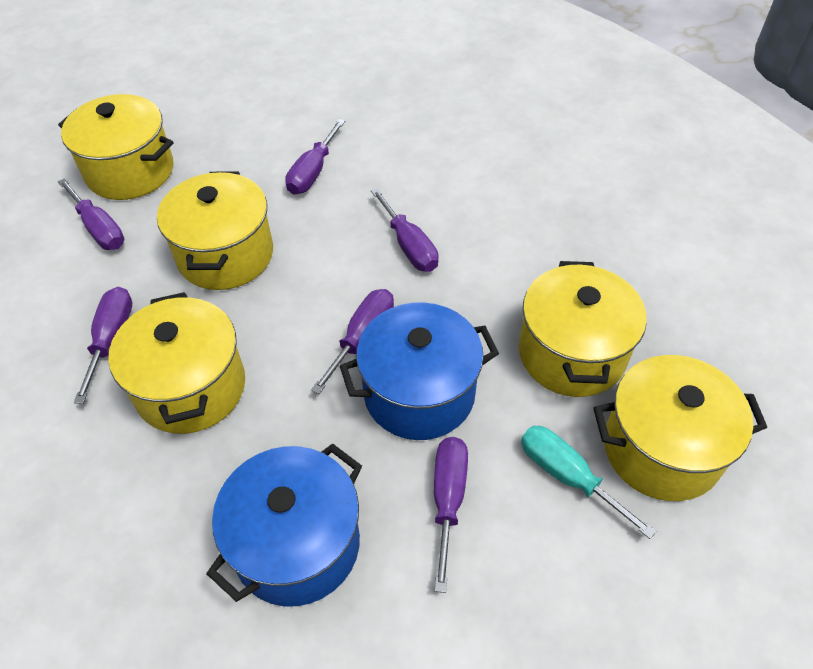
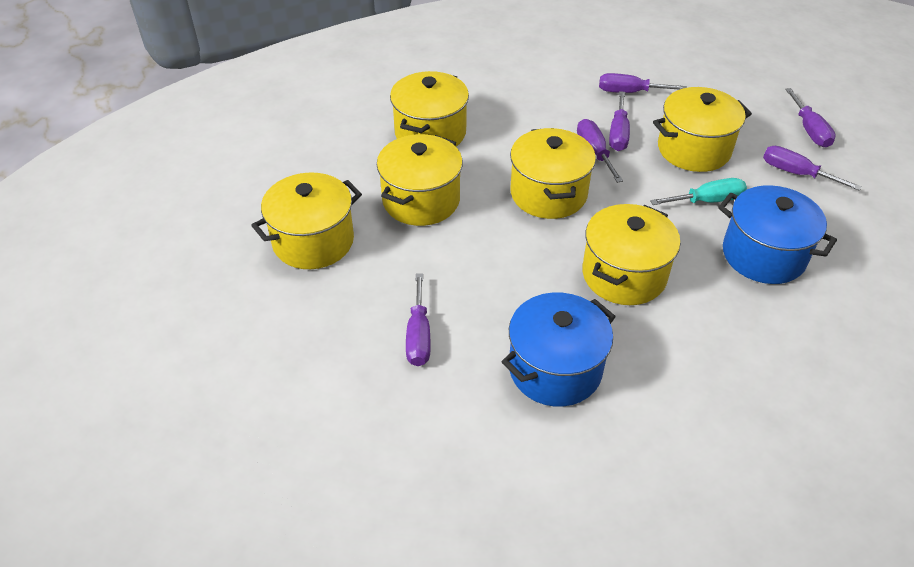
yellow pot: 5 -> 6

